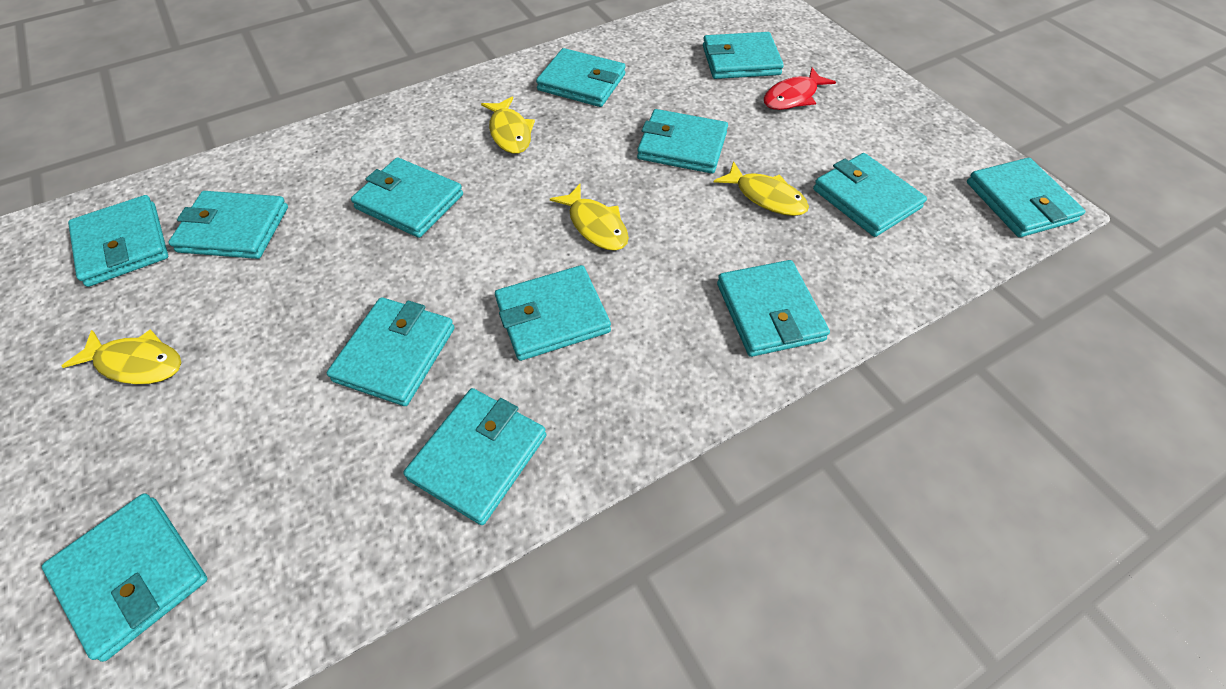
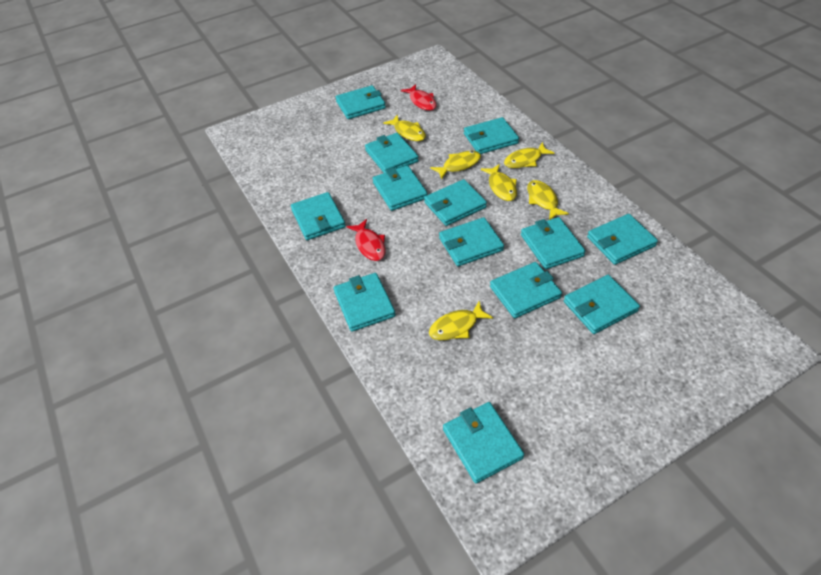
red fish: 1 -> 2
yellow fish: 4 -> 6

